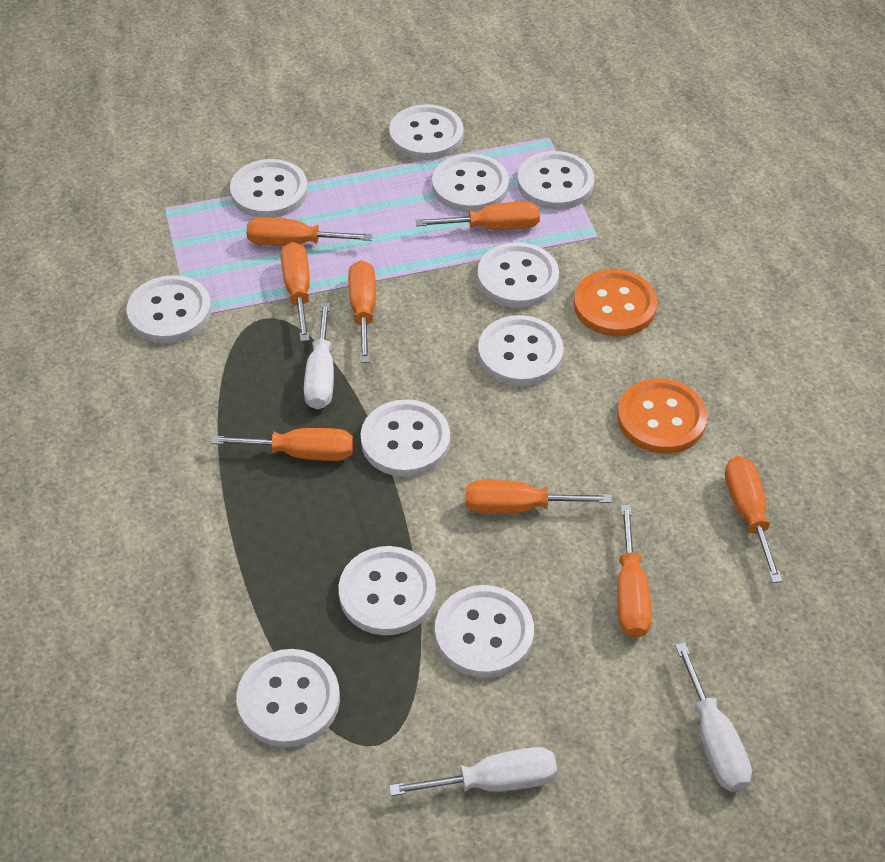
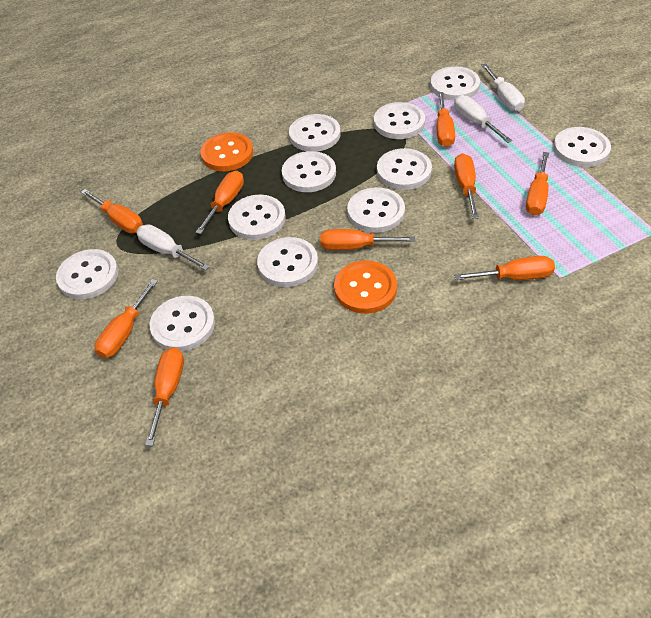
orange screwdriver: 8 -> 9

